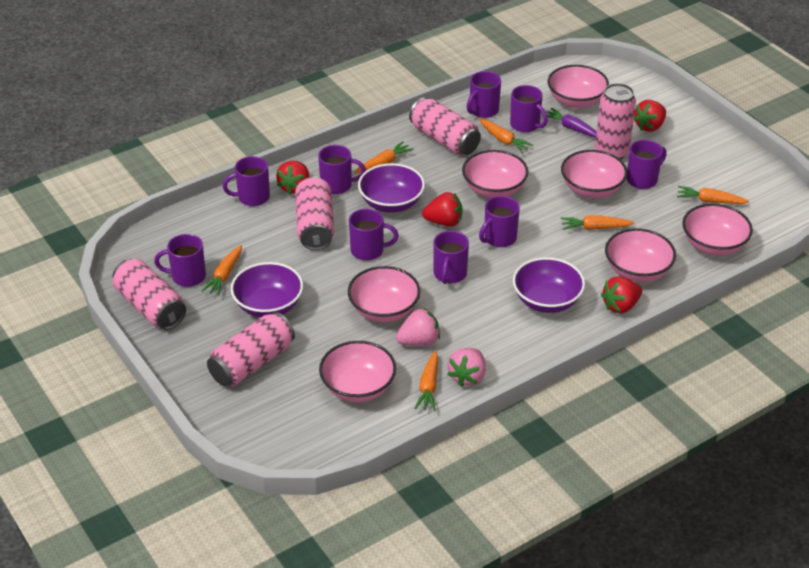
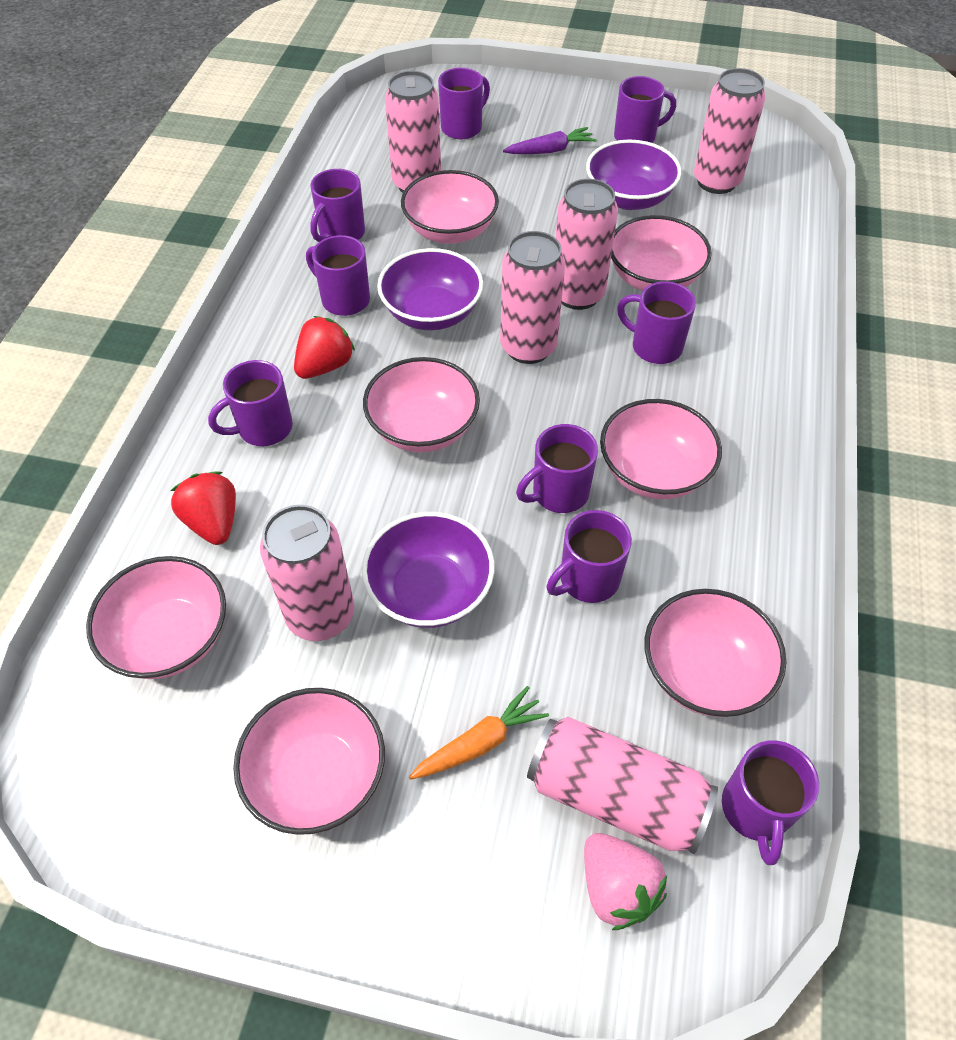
orange carrot: 6 -> 1
pink can: 5 -> 6
pink strawberry: 2 -> 1
red strawberry: 4 -> 2

